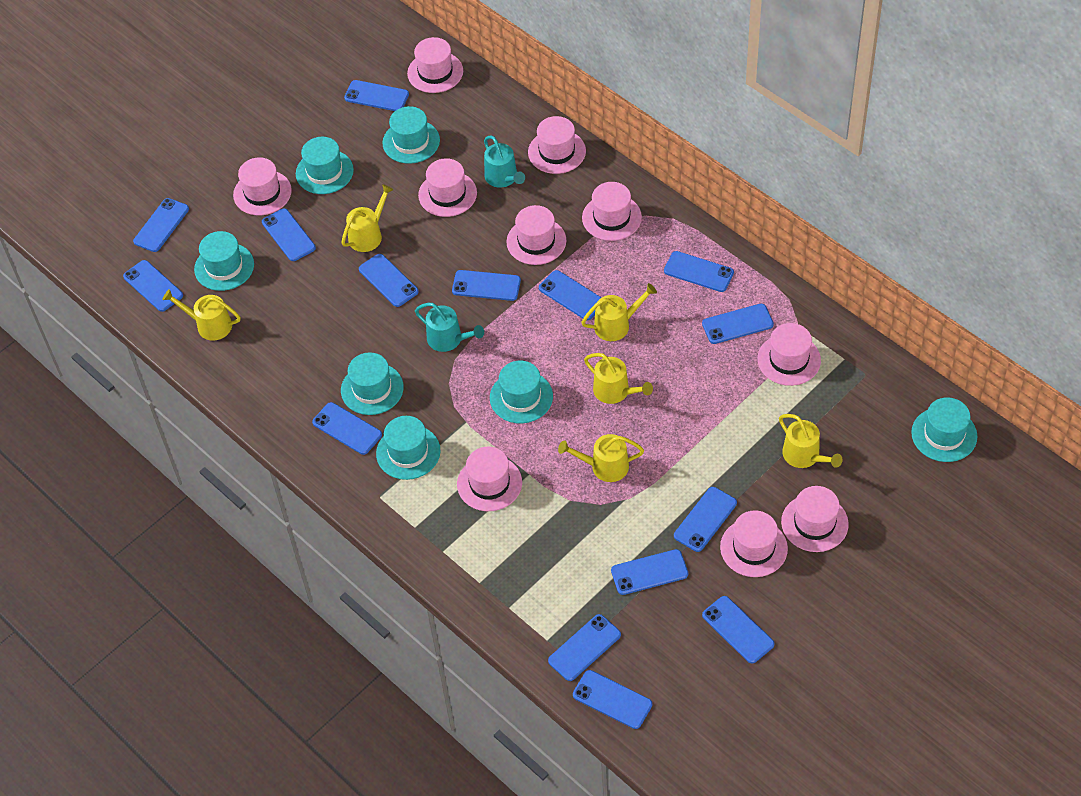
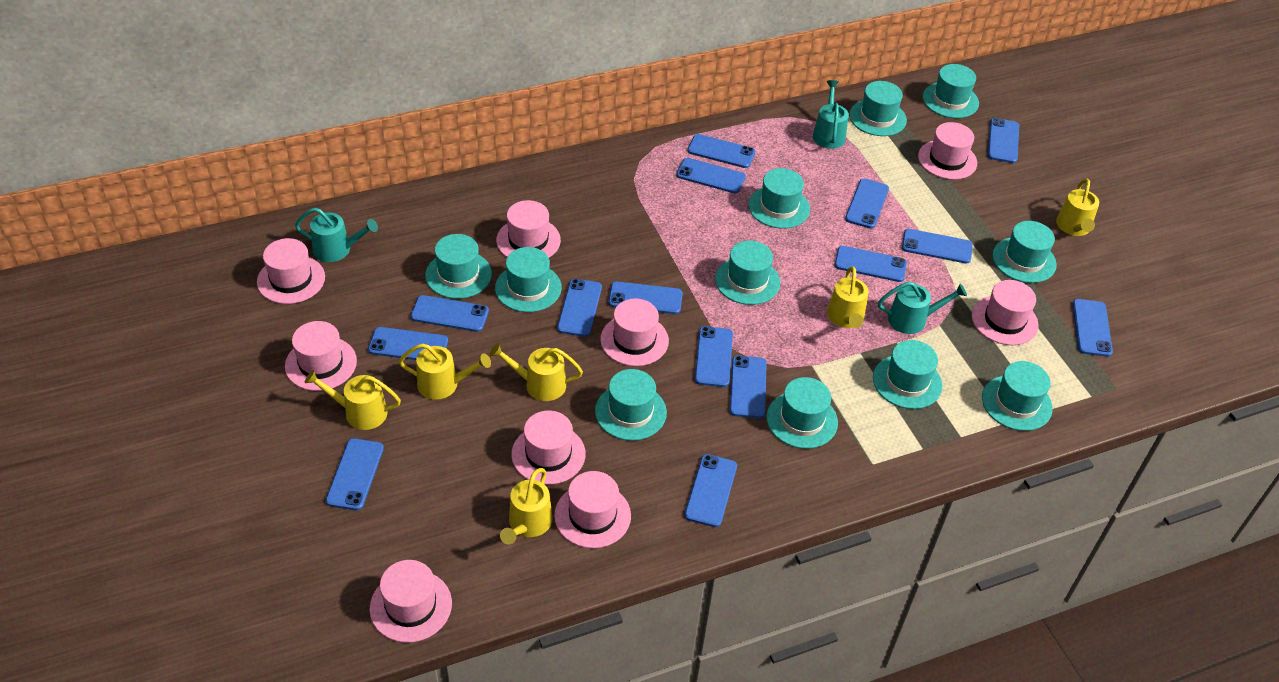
pink hat: 10 -> 9
turquoise hat: 7 -> 11
turquoise watering can: 2 -> 3

